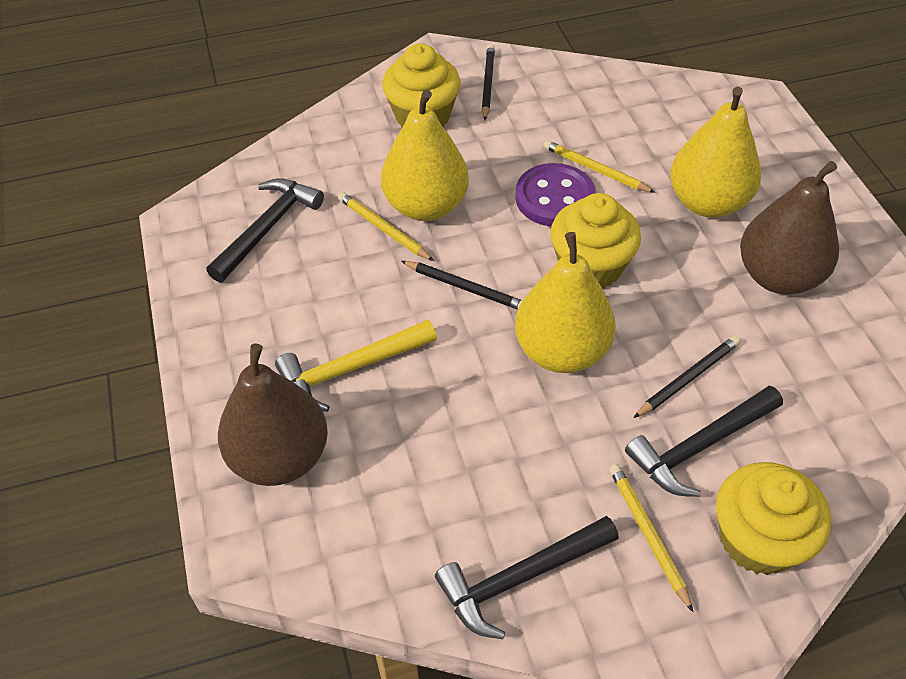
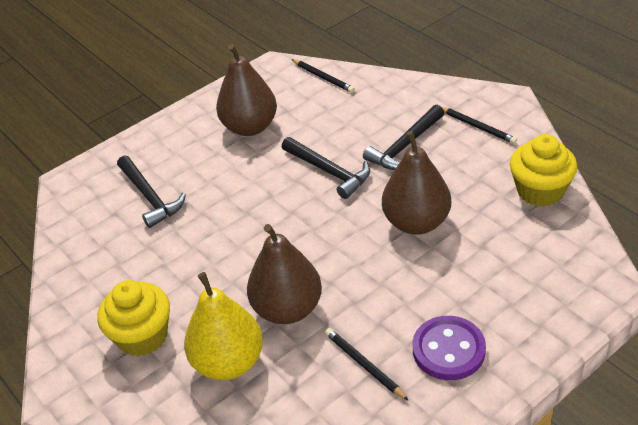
brown pear: 2 -> 3
yellow cupcake: 3 -> 2
yellow hammer: 1 -> 0
yellow pear: 3 -> 1
yellow pencil: 3 -> 0

